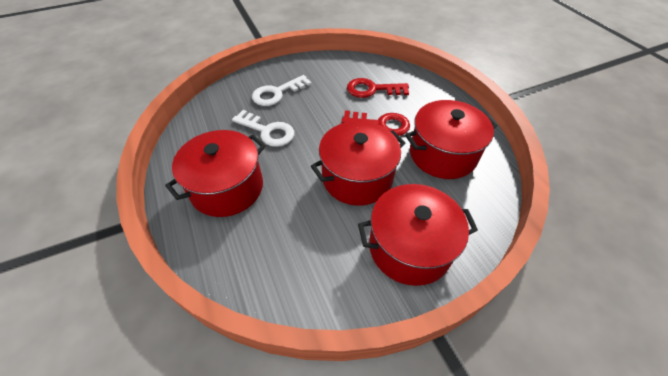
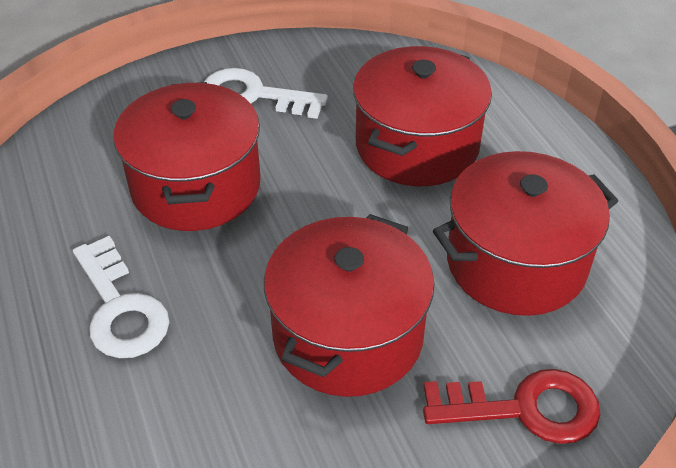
red key: 2 -> 1

